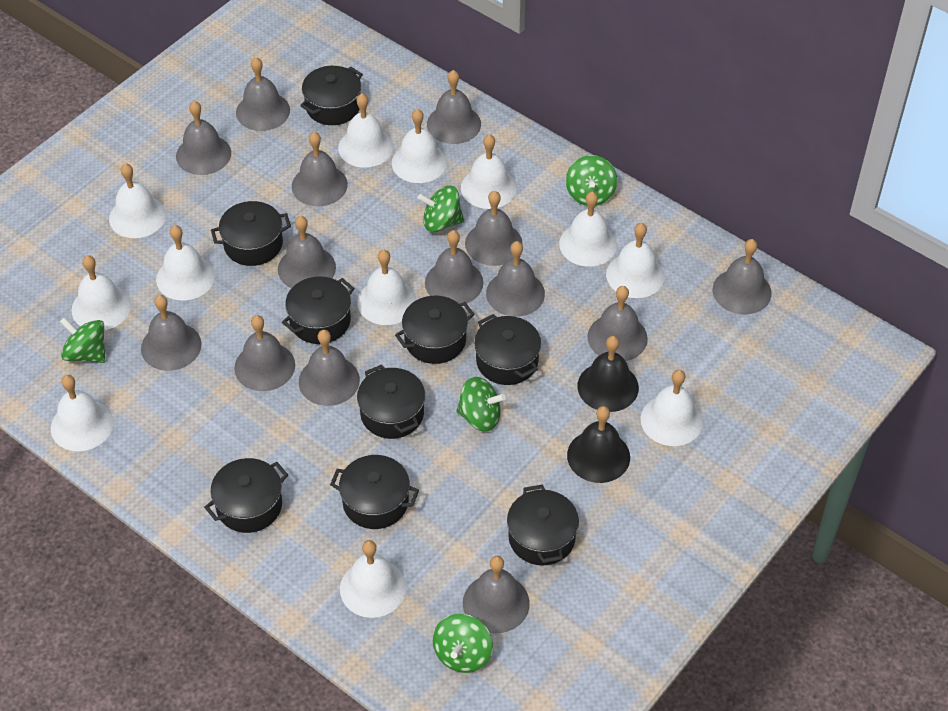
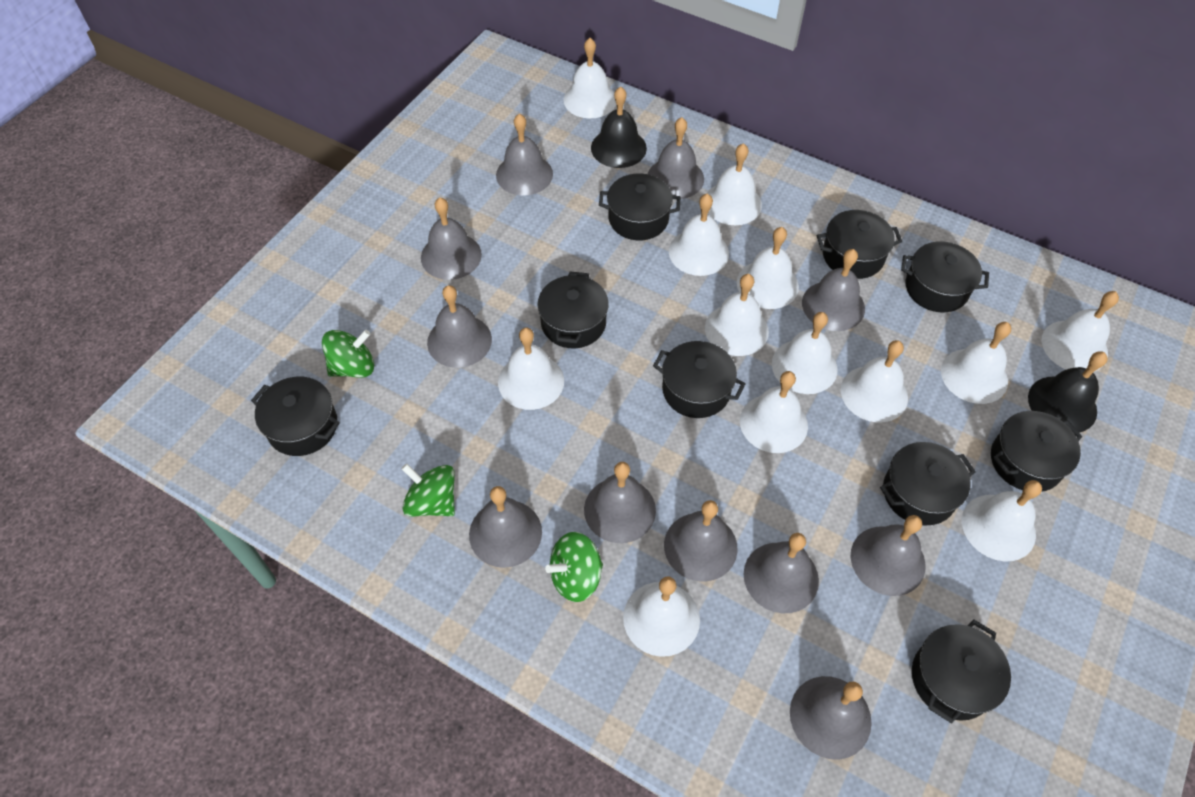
green spinning top: 5 -> 3
grey bell: 14 -> 11
white bell: 12 -> 13

